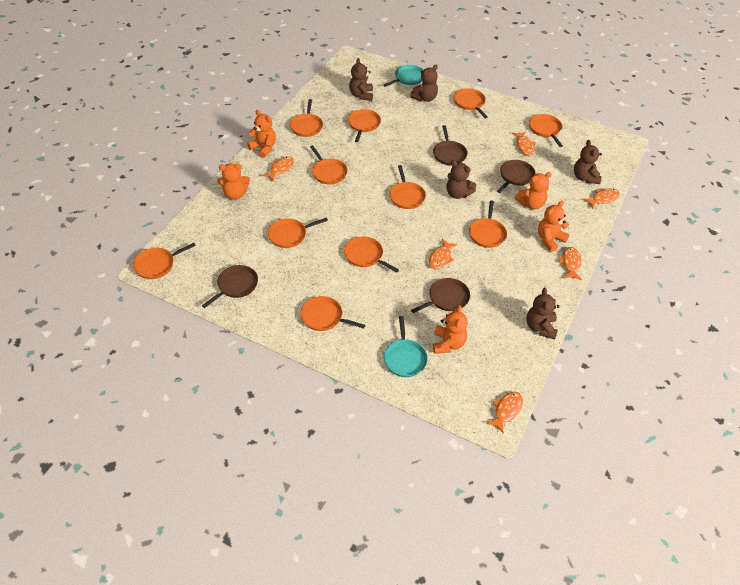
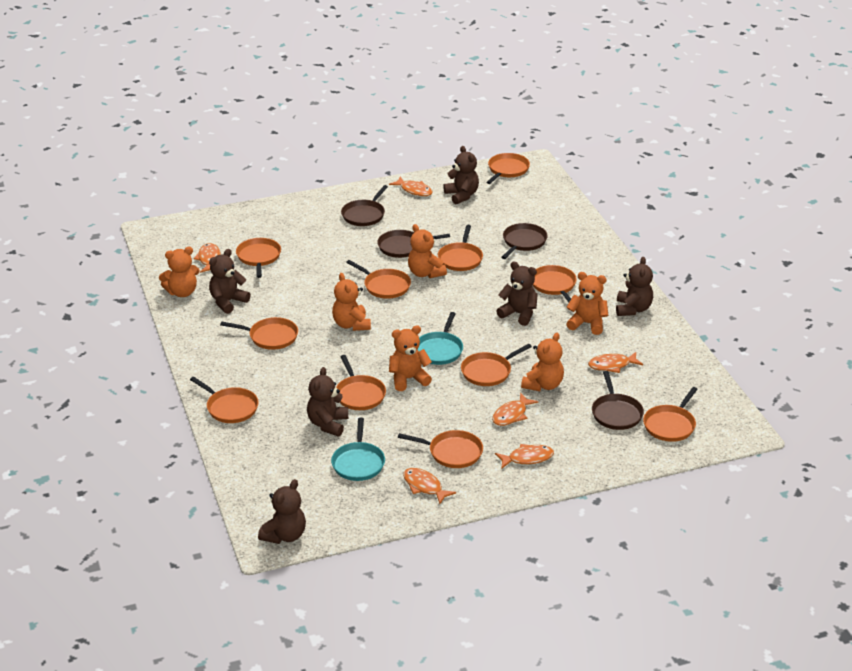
brown teddy bear: 5 -> 6
orange teddy bear: 5 -> 6

